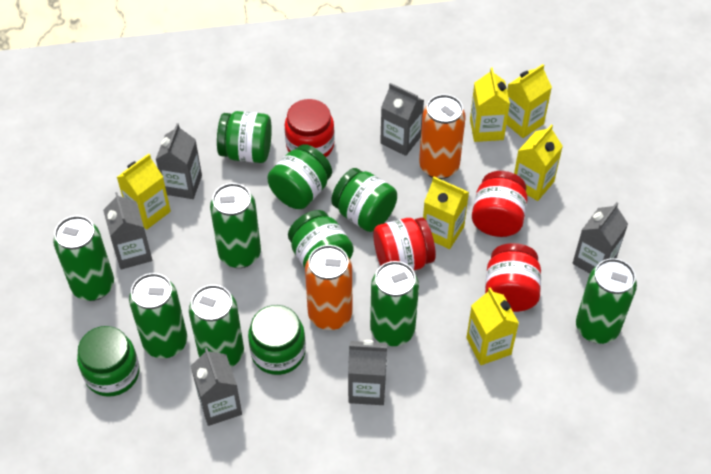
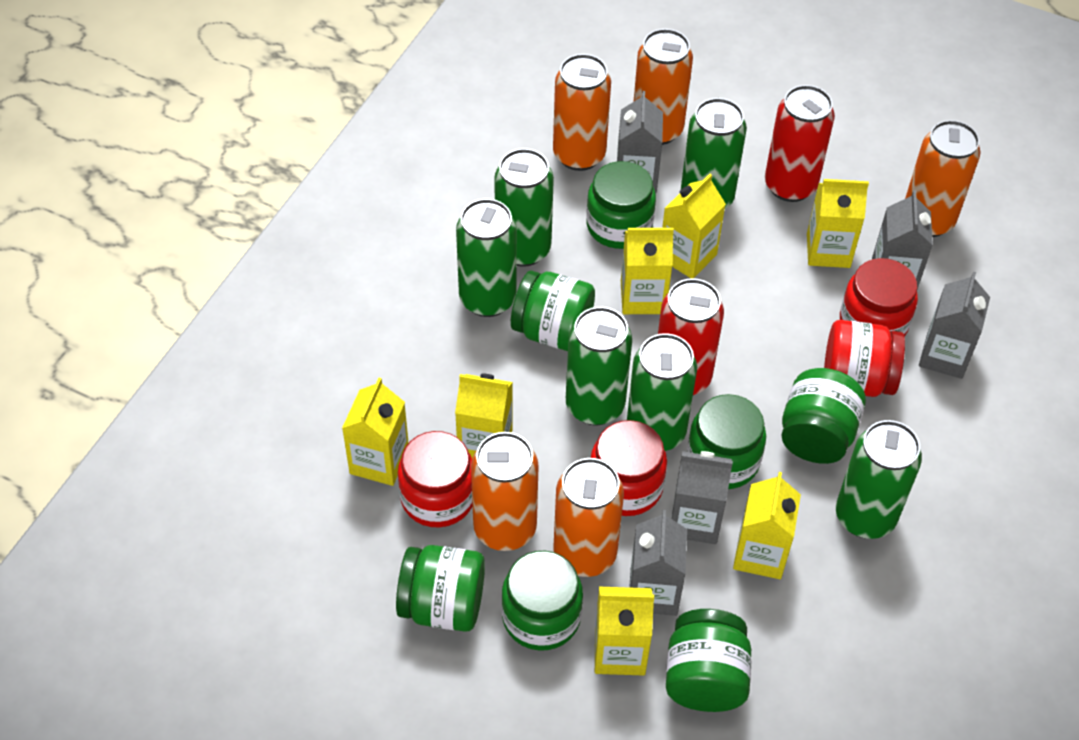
green jar: 6 -> 7
grey carton: 6 -> 5
orange can: 2 -> 5
red can: 0 -> 2
yellow carton: 6 -> 7

